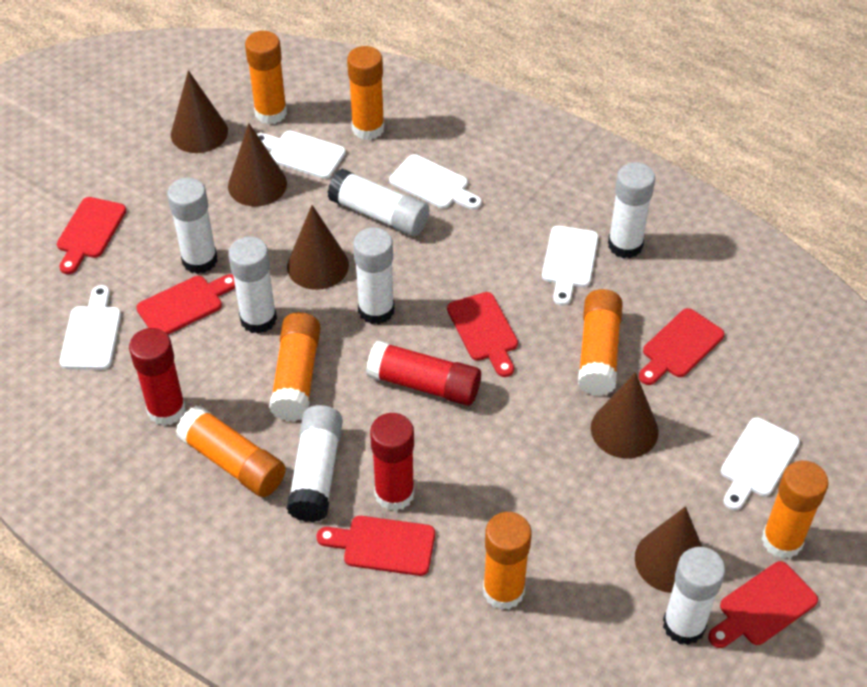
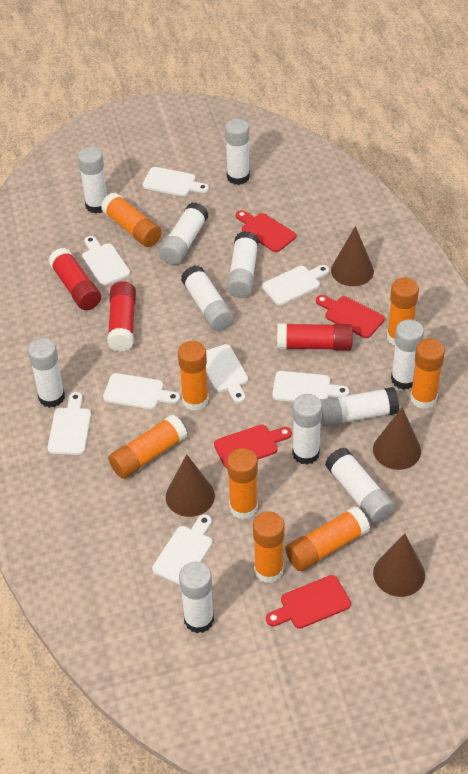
brown cone: 5 -> 4
orange glue stick: 7 -> 8
red cutting board: 6 -> 4
white cutting board: 5 -> 8
white glue stick: 7 -> 11

